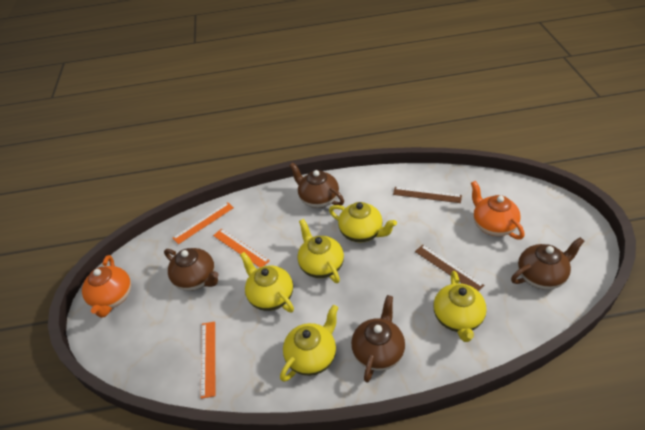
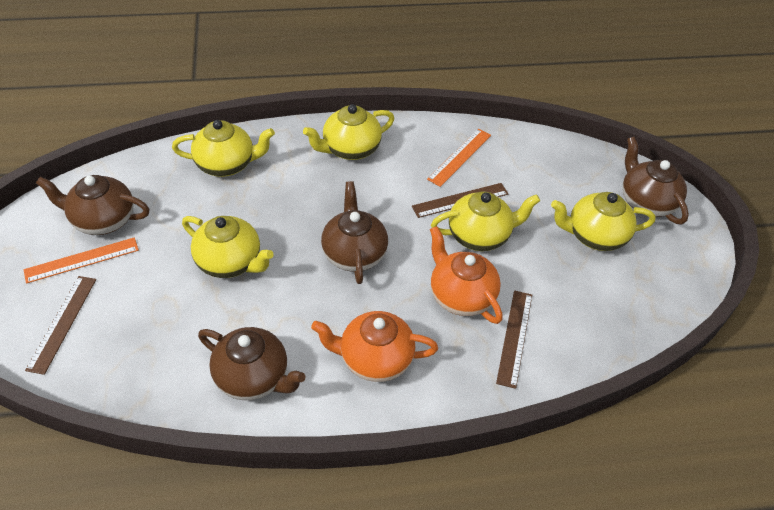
brown ruler: 2 -> 3
orange ruler: 3 -> 2

